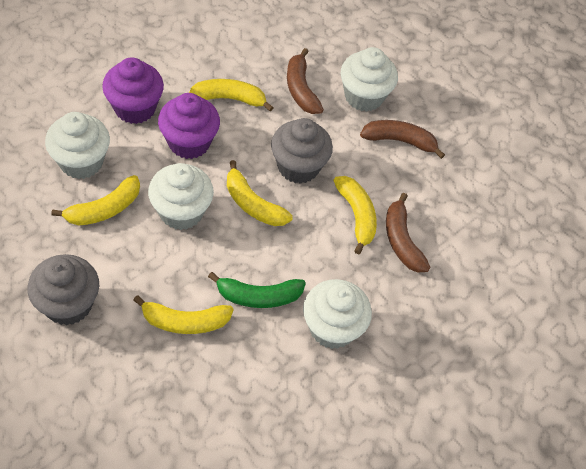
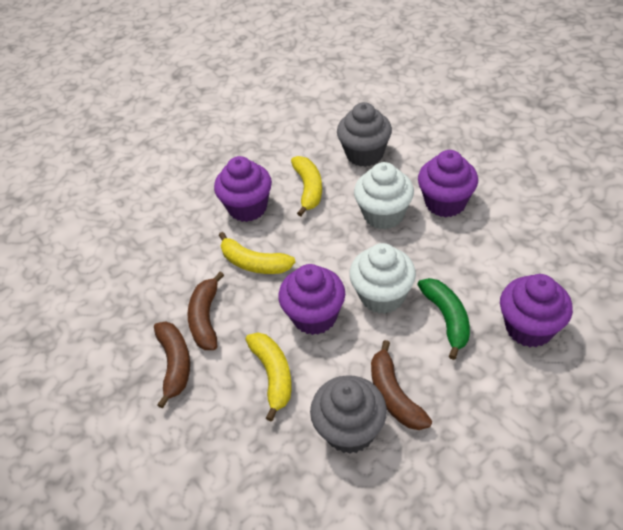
purple cupcake: 2 -> 4
white cupcake: 4 -> 2
yellow banana: 5 -> 3

